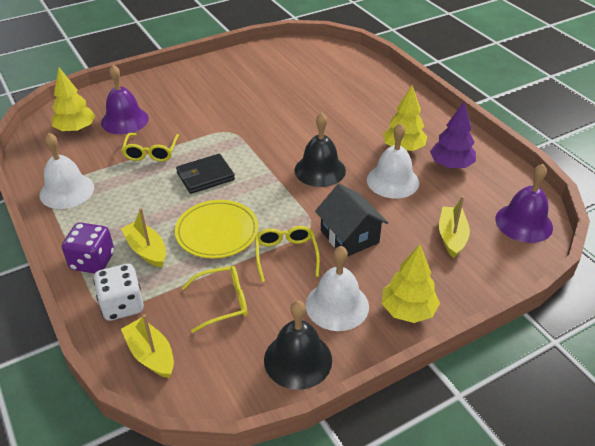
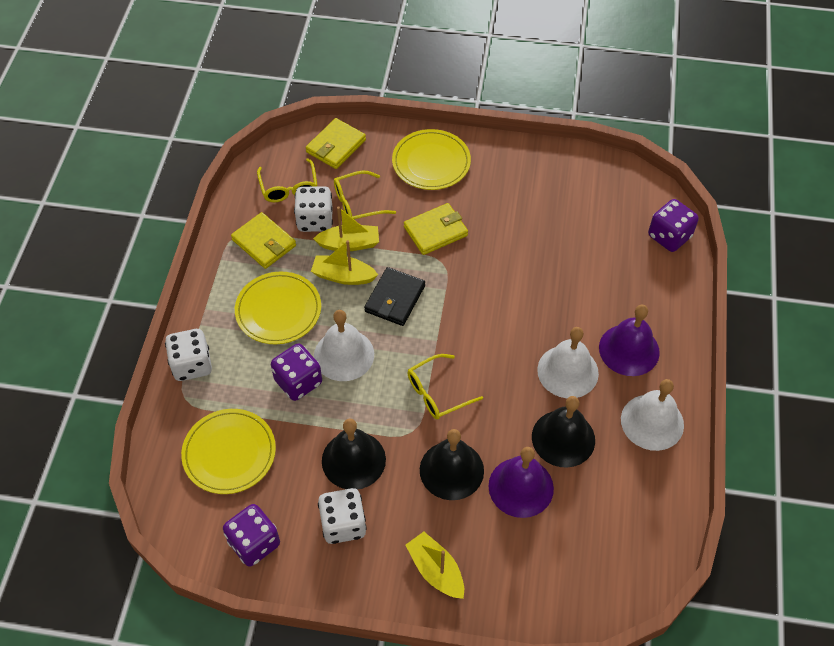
black bell: 2 -> 3
black house: 1 -> 0
purple dice: 1 -> 3
purple tree: 1 -> 0
white dice: 1 -> 3
yellow plate: 1 -> 3
yellow tree: 3 -> 0
yellow wallet: 0 -> 3

